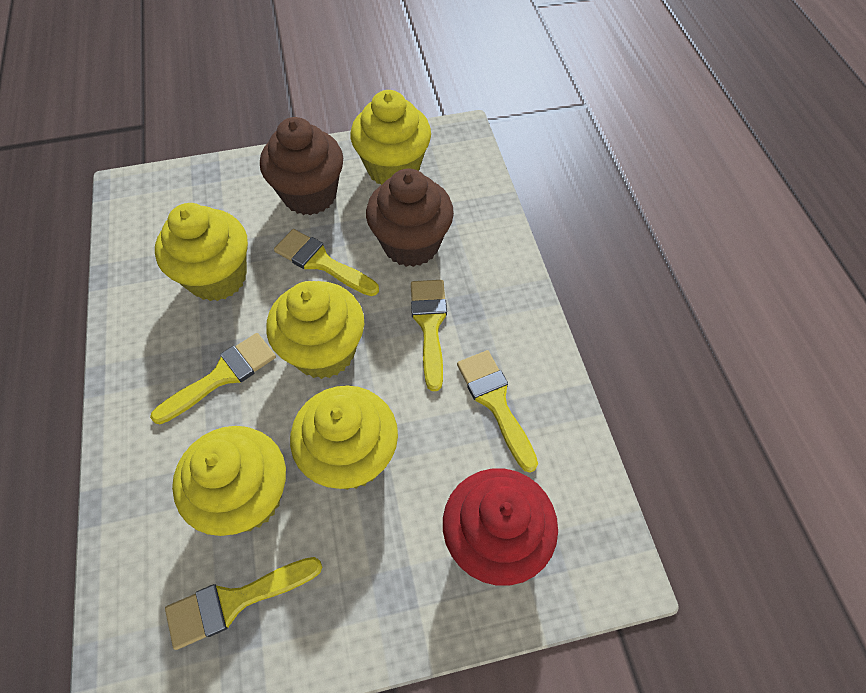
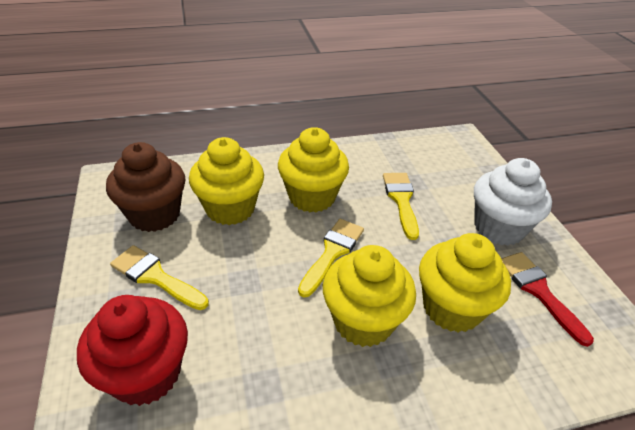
brown cupcake: 2 -> 1
red brush: 0 -> 1
white cupcake: 0 -> 1
yellow brush: 5 -> 3
yellow cupcake: 5 -> 4

